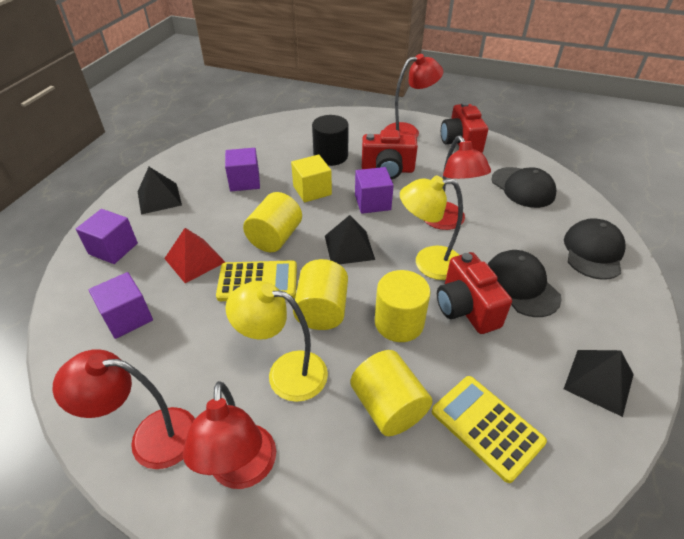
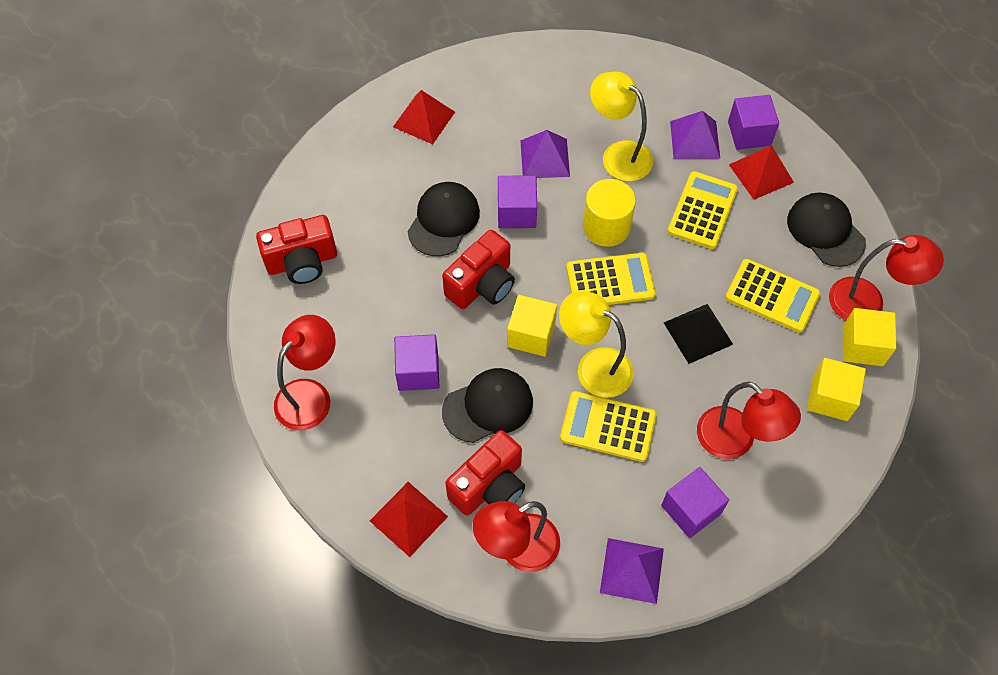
black cylinder: 1 -> 0
black pyramid: 3 -> 1
purple pyramid: 0 -> 3
red pyramid: 1 -> 3
yellow calculator: 2 -> 4
yellow cube: 1 -> 3
yellow cylinder: 4 -> 1

